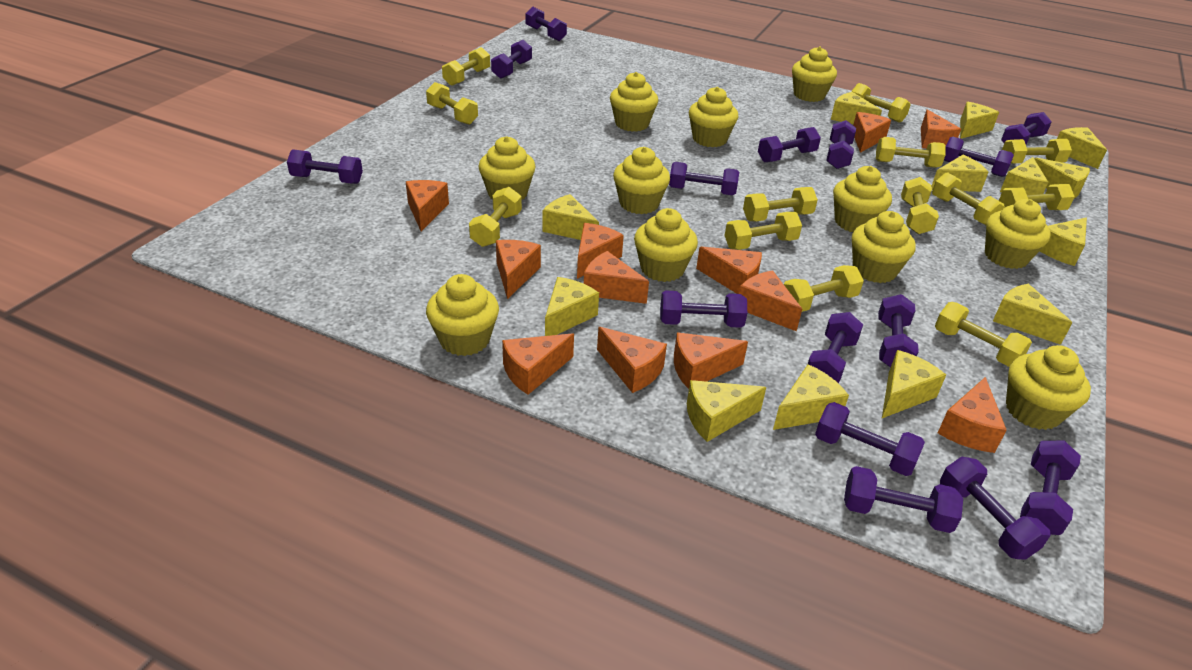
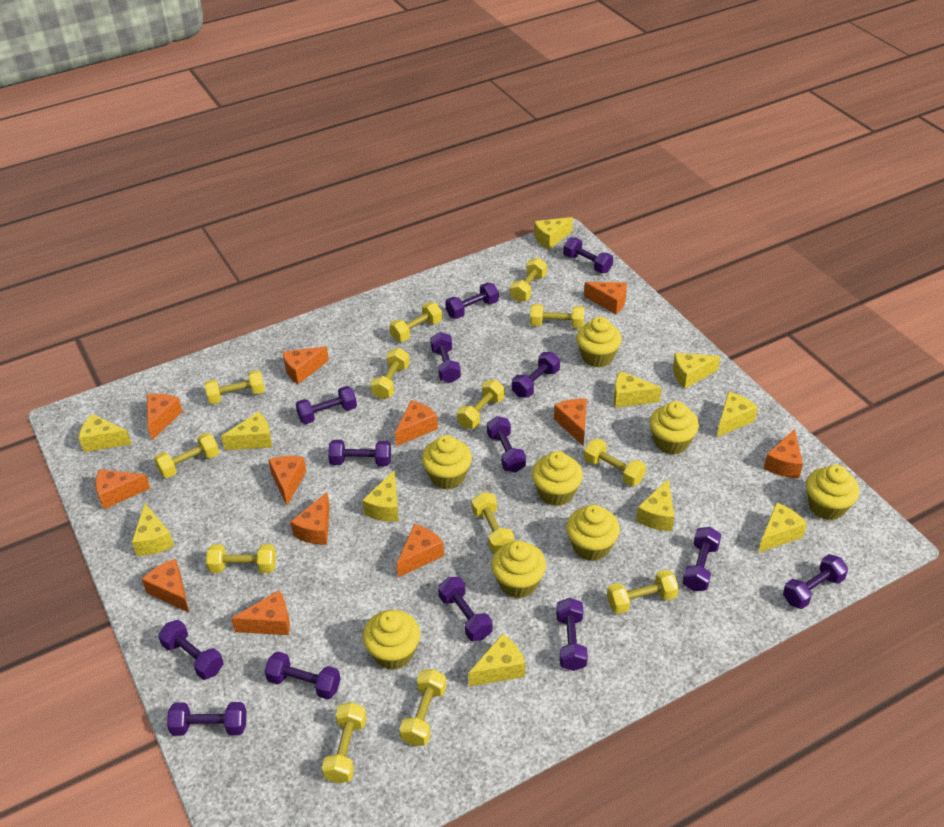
purple dumbbell: 15 -> 14
yellow cheese: 13 -> 11
yellow cupcake: 11 -> 8

